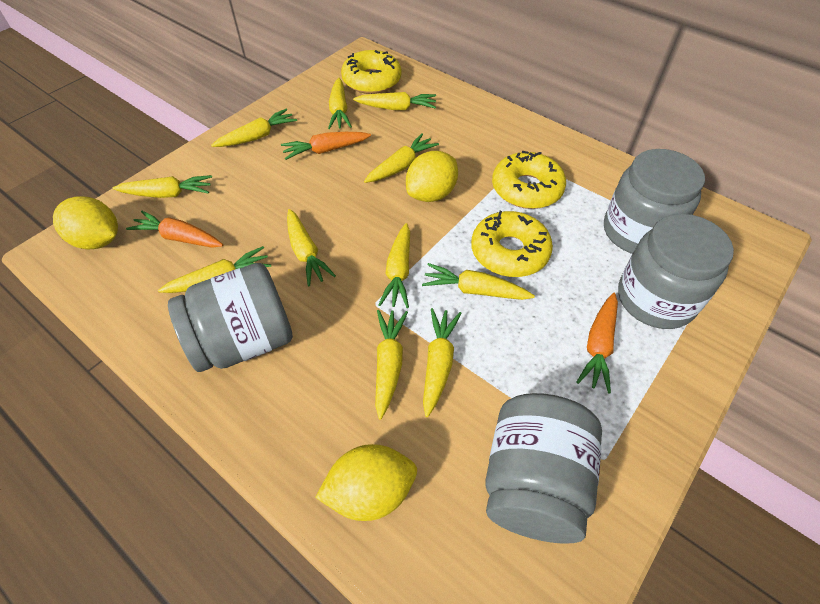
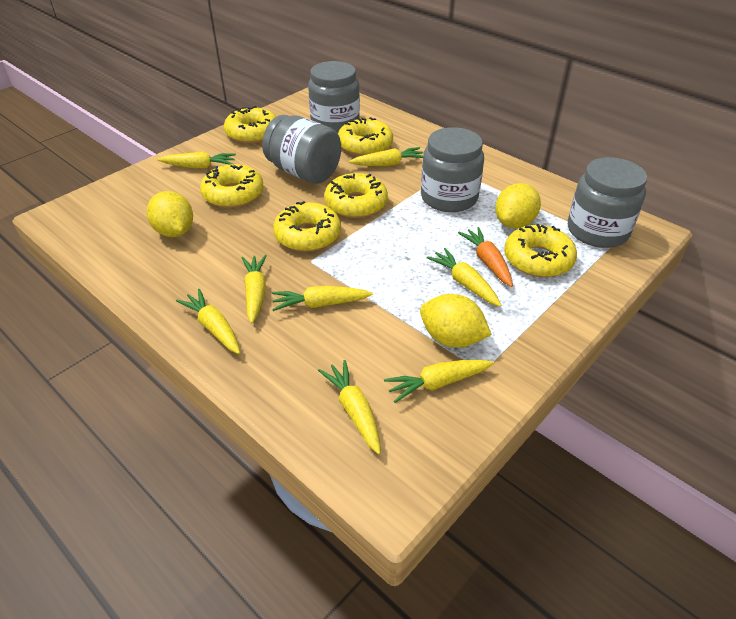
orange carrot: 3 -> 1
yellow carrot: 11 -> 8
yellow donut: 3 -> 6

